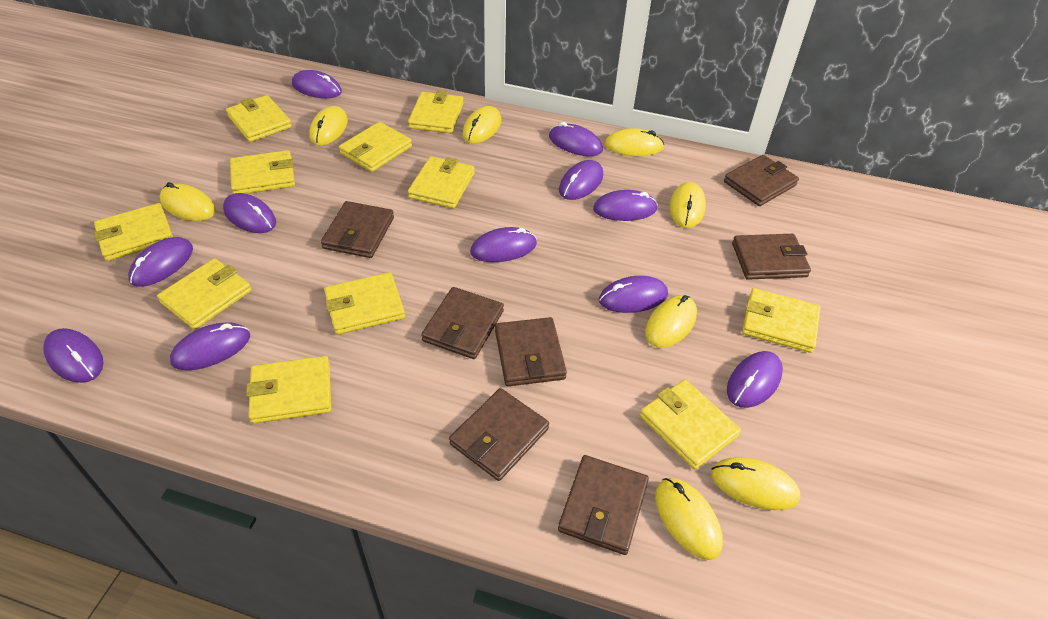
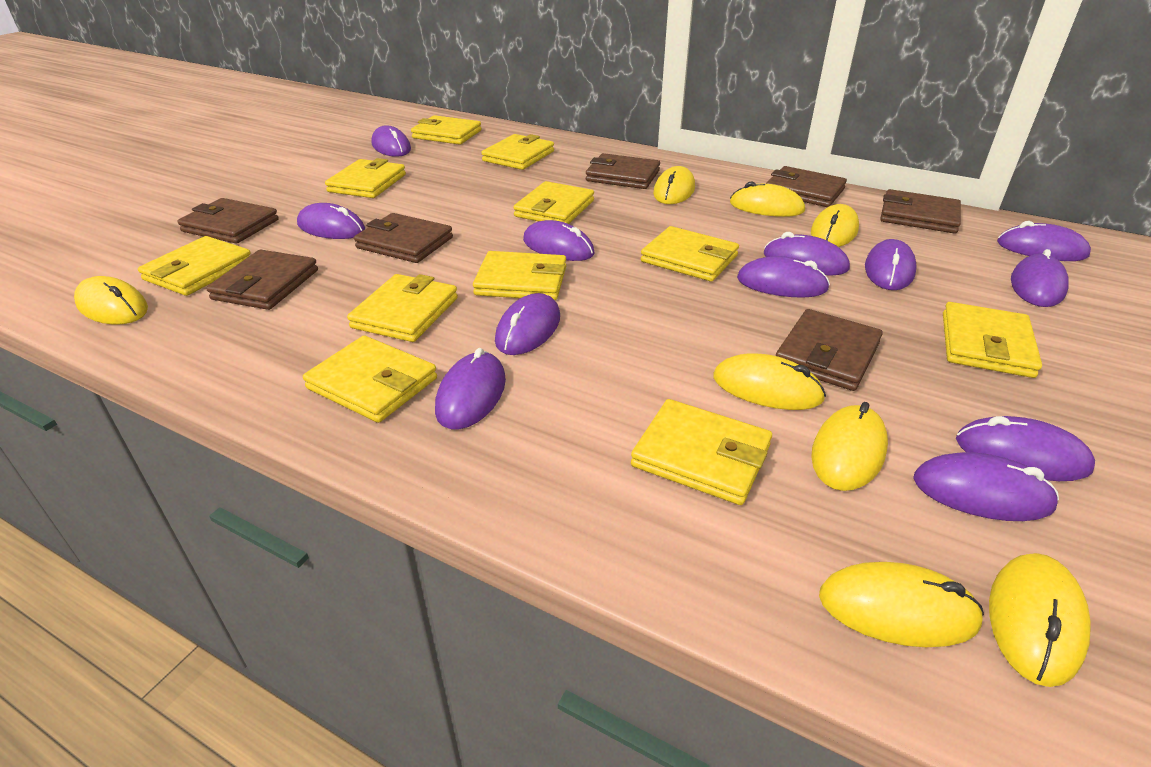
purple mouse: 11 -> 12

